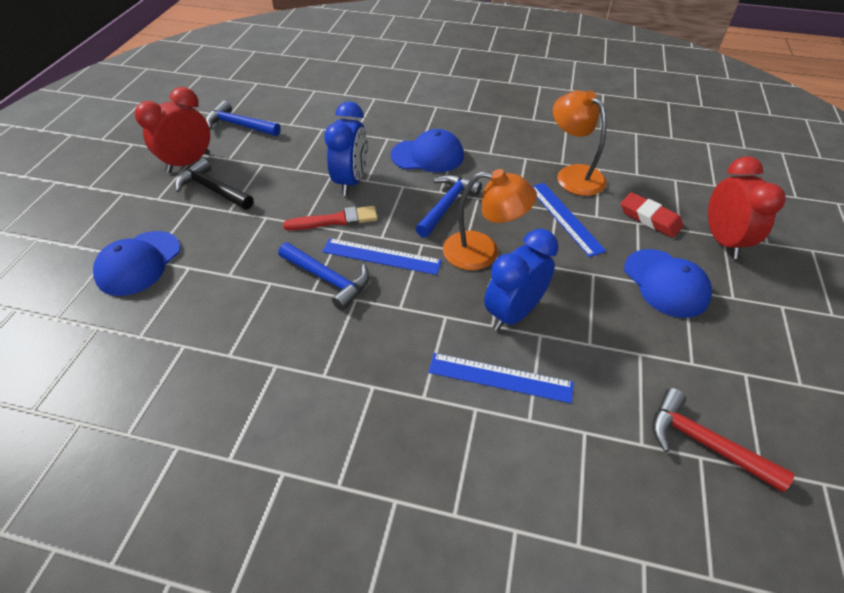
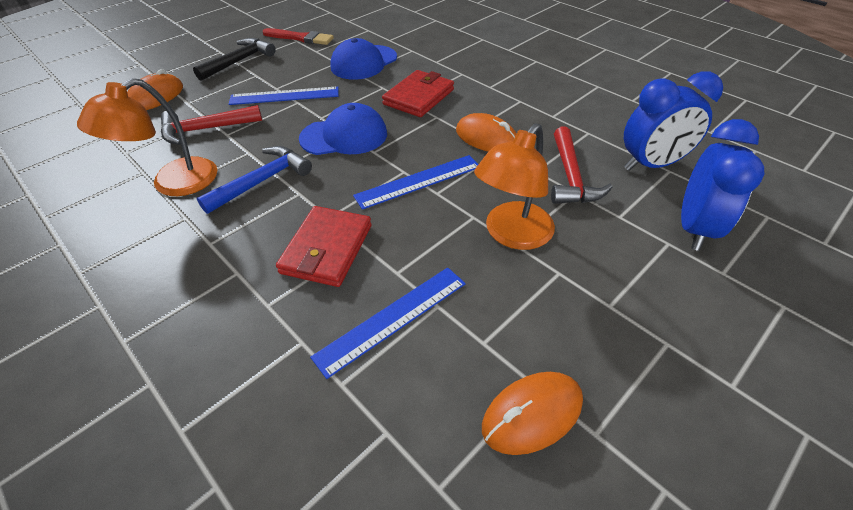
blue cap: 3 -> 2
blue hammer: 3 -> 1
orange mouse: 0 -> 3
red clock: 2 -> 0
red eraser: 1 -> 0
red hammer: 1 -> 2
red wallet: 0 -> 2

